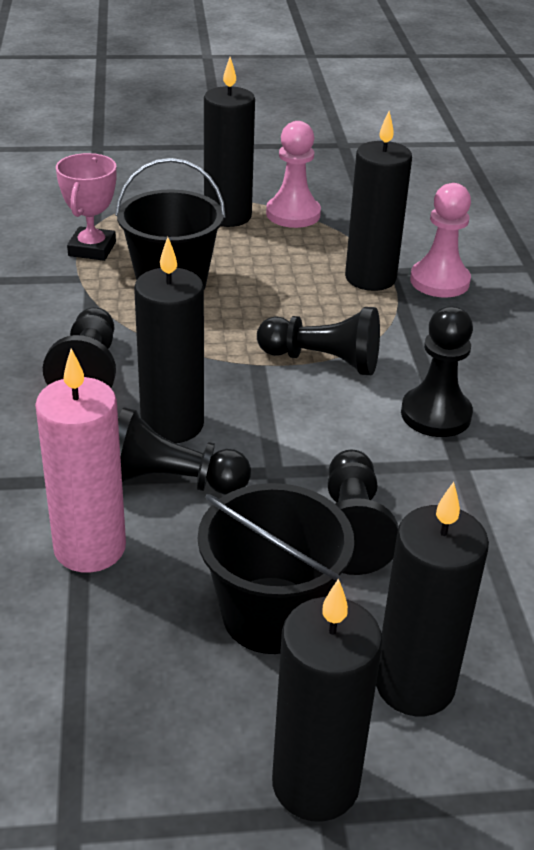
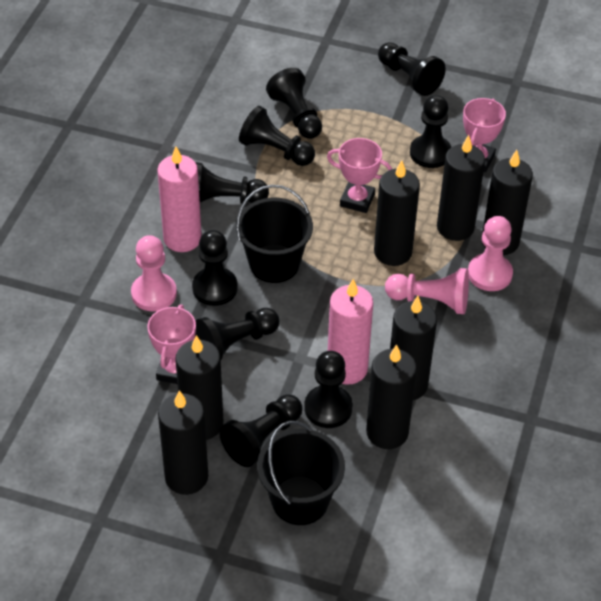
black candle: 5 -> 7
black pawn: 5 -> 9
pink candle: 1 -> 2
pink pawn: 2 -> 3
pink trophy: 1 -> 3

